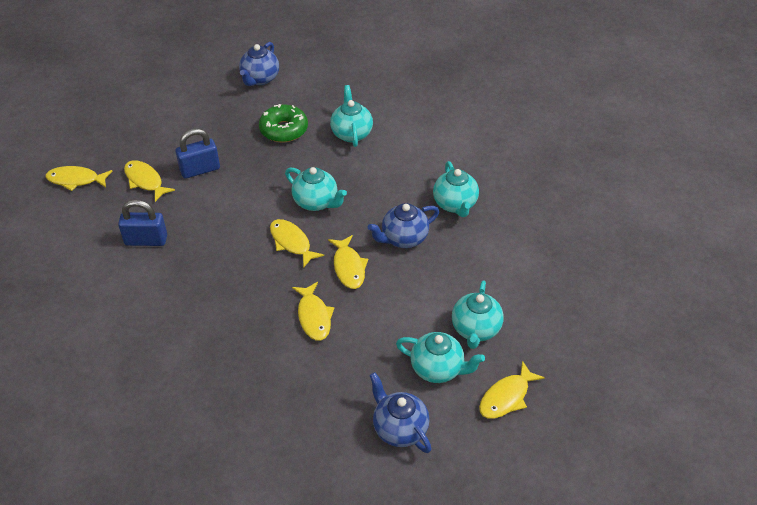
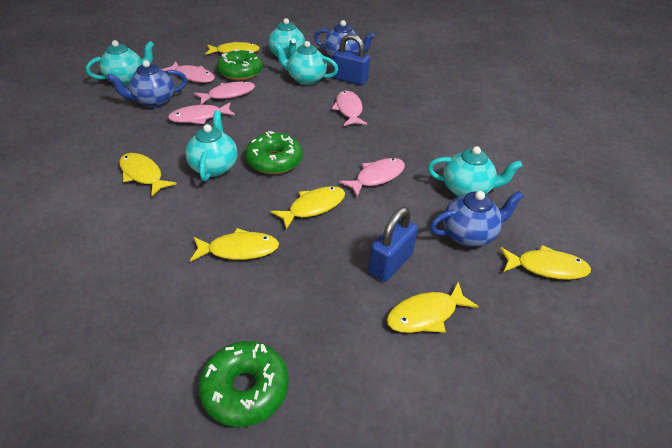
green donut: 1 -> 3
pink fish: 0 -> 5

